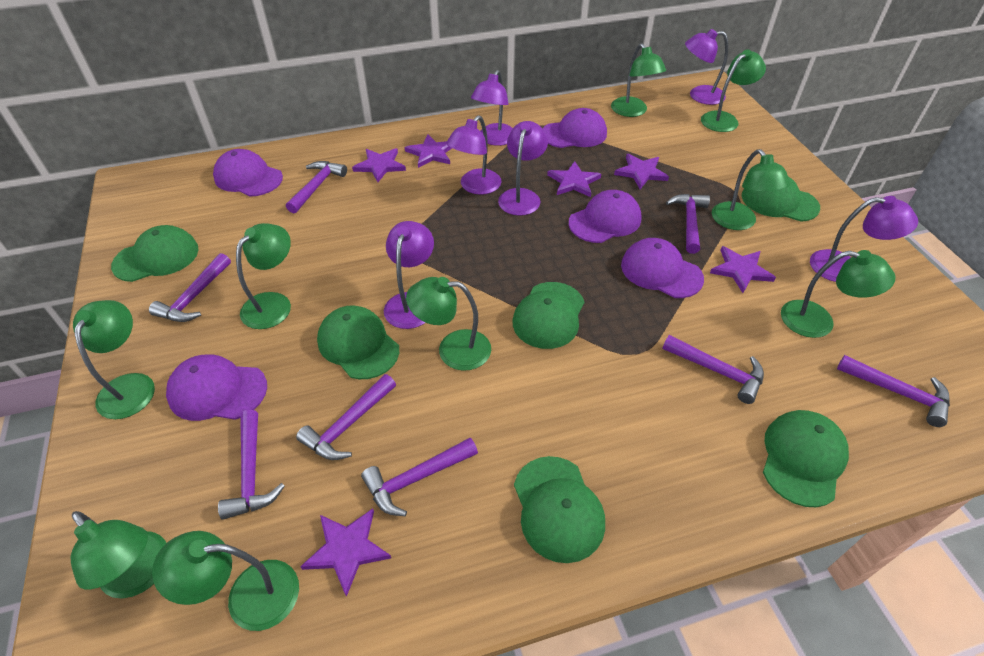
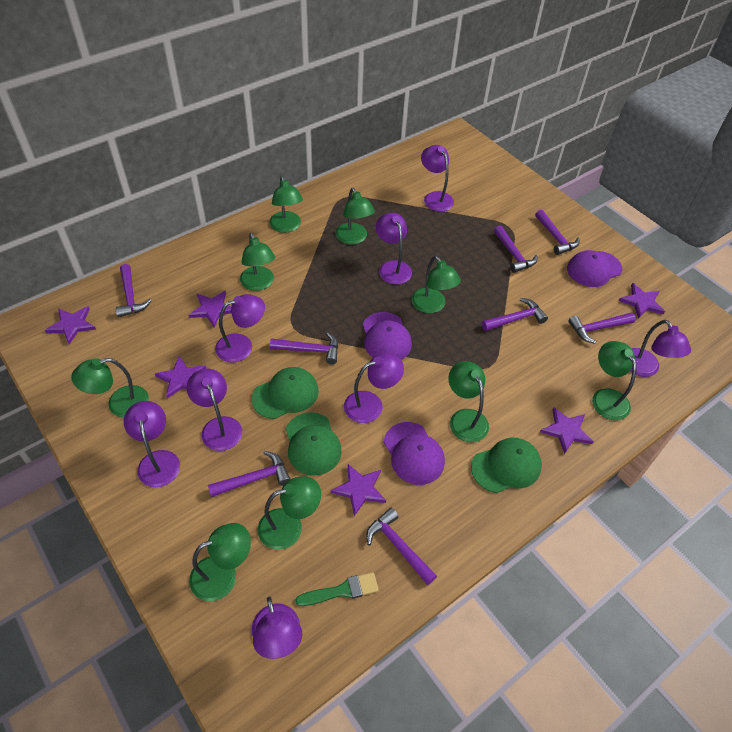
green brush: 0 -> 1
green cap: 6 -> 3
purple cap: 5 -> 3
purple lamp: 6 -> 8

